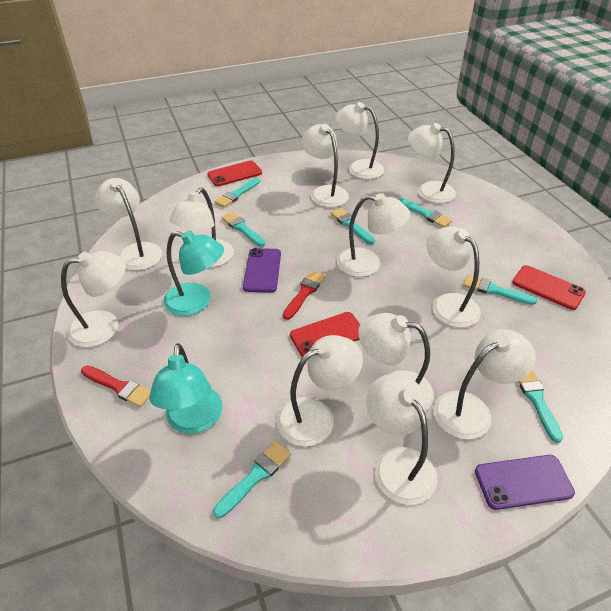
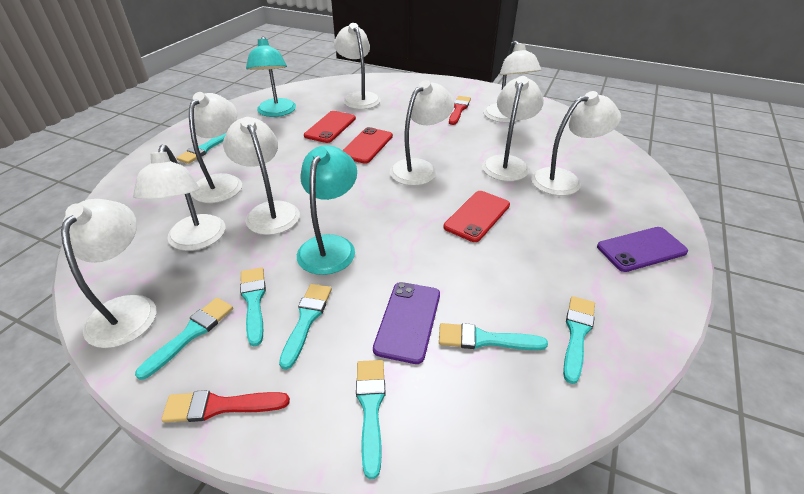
white lamp: 12 -> 9

